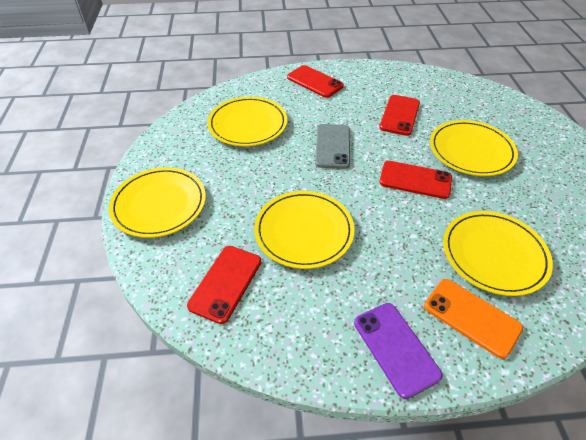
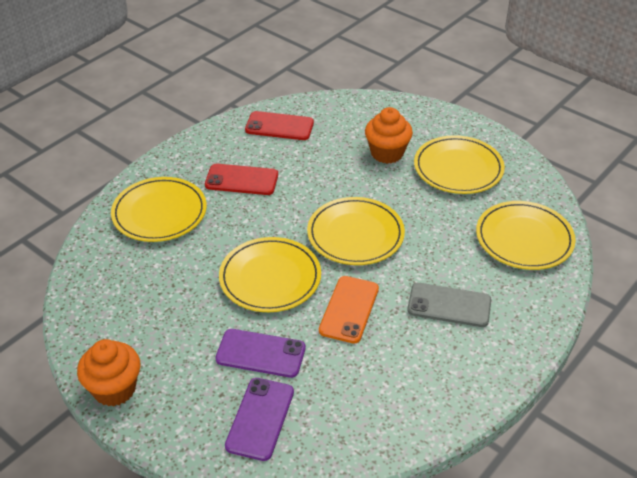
orange cupcake: 0 -> 2
purple phone: 1 -> 2
red phone: 4 -> 2

